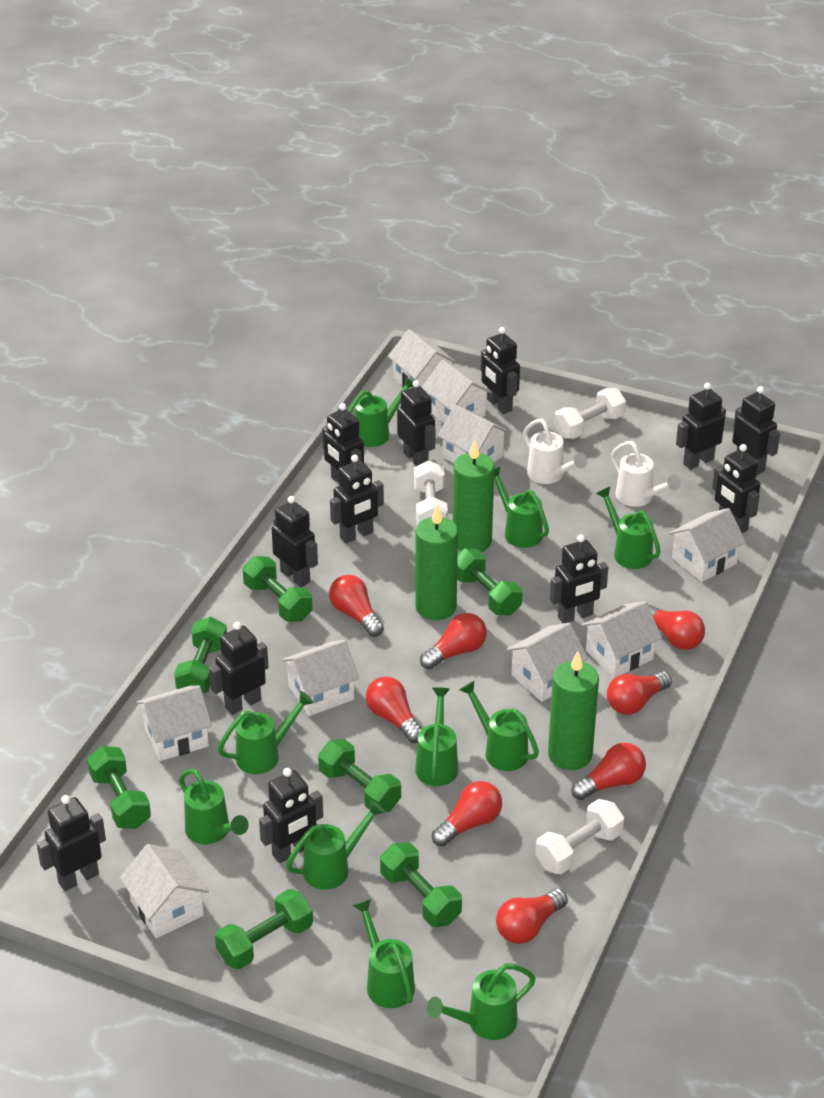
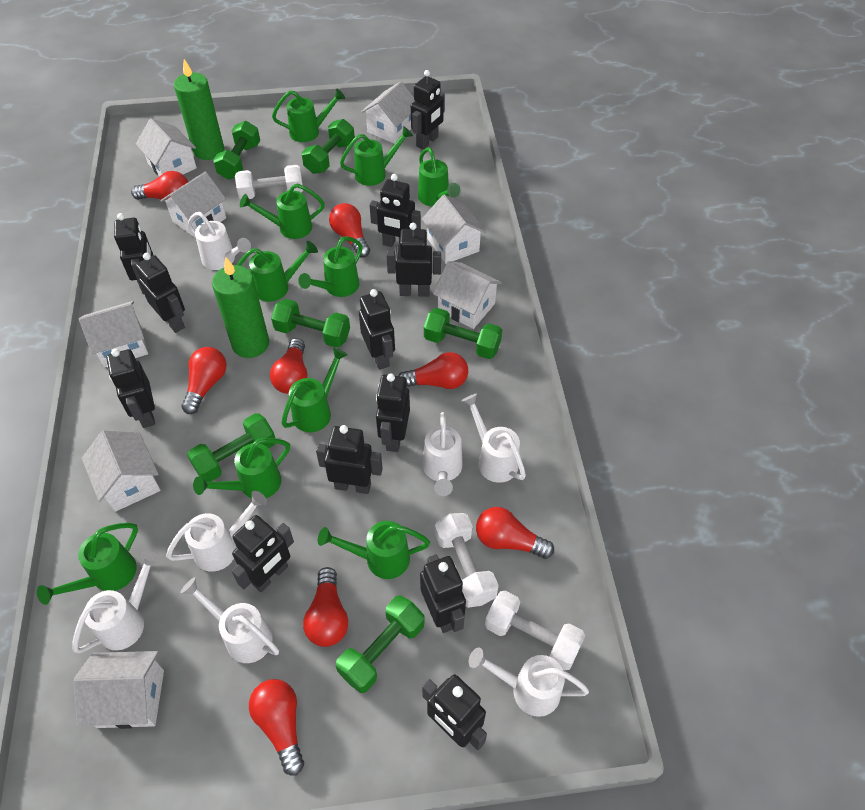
green candle: 3 -> 2
green dumbbell: 7 -> 6
white house: 9 -> 8
white watering can: 2 -> 7

